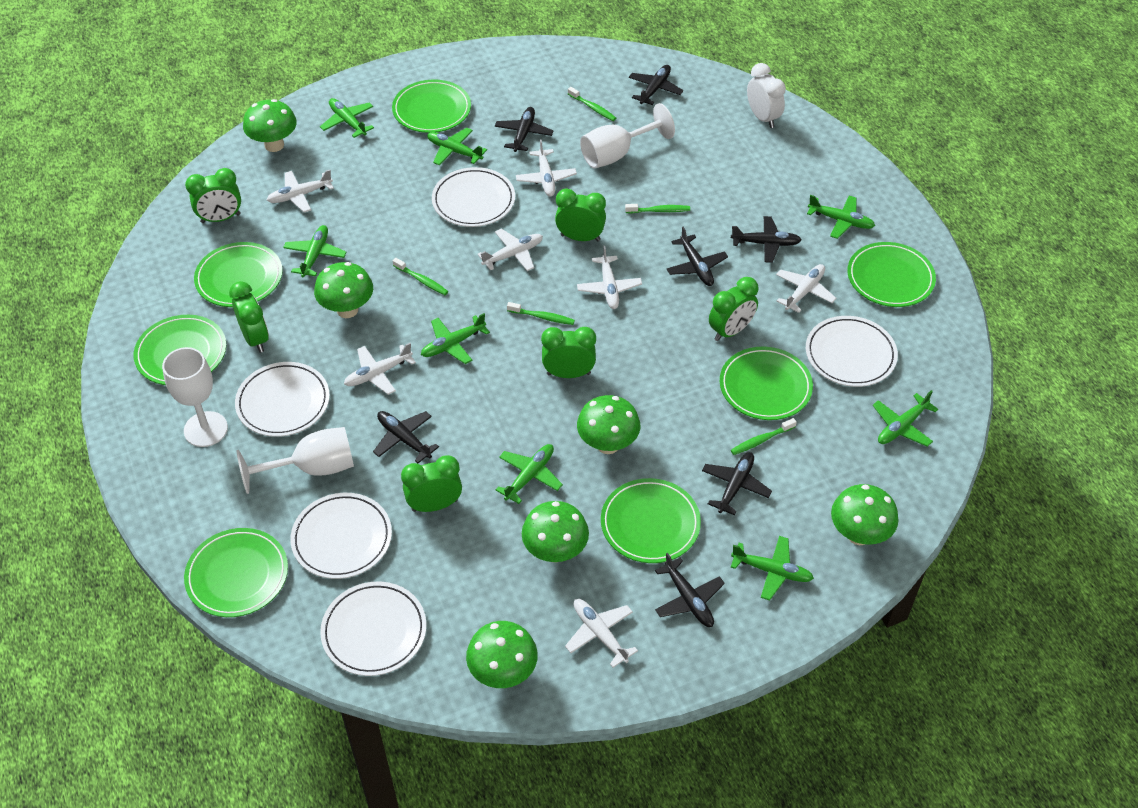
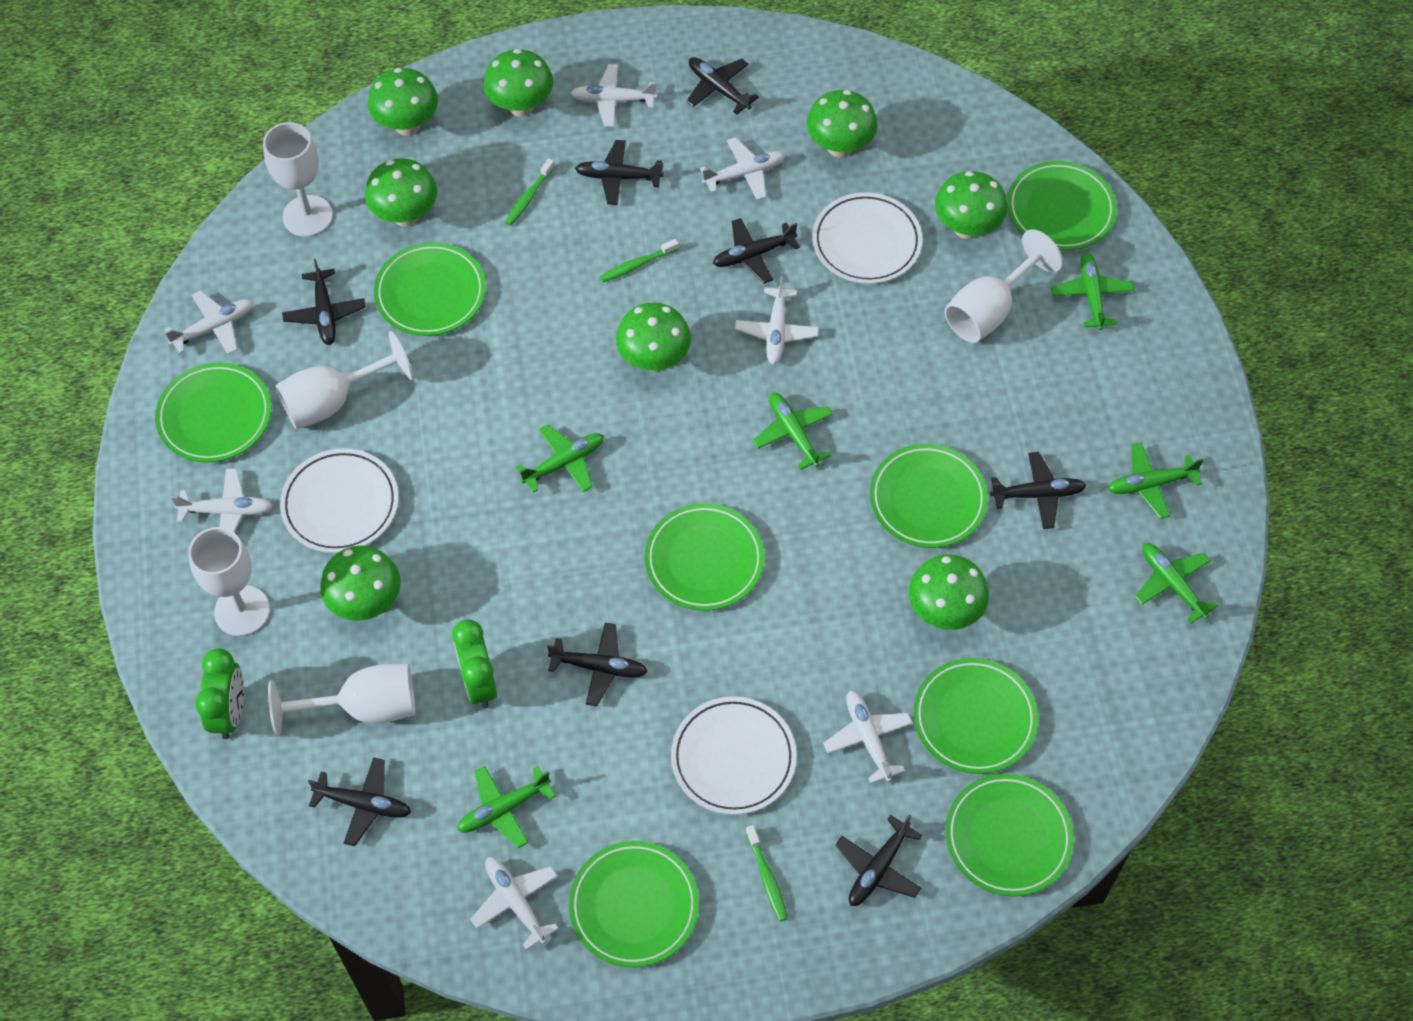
black plane: 7 -> 8
green clock: 6 -> 2
green mushroom: 6 -> 8
green plane: 8 -> 6
green plate: 7 -> 8
green toothbrush: 5 -> 3
white clock: 1 -> 0
white goblet: 3 -> 5
white plate: 5 -> 3

